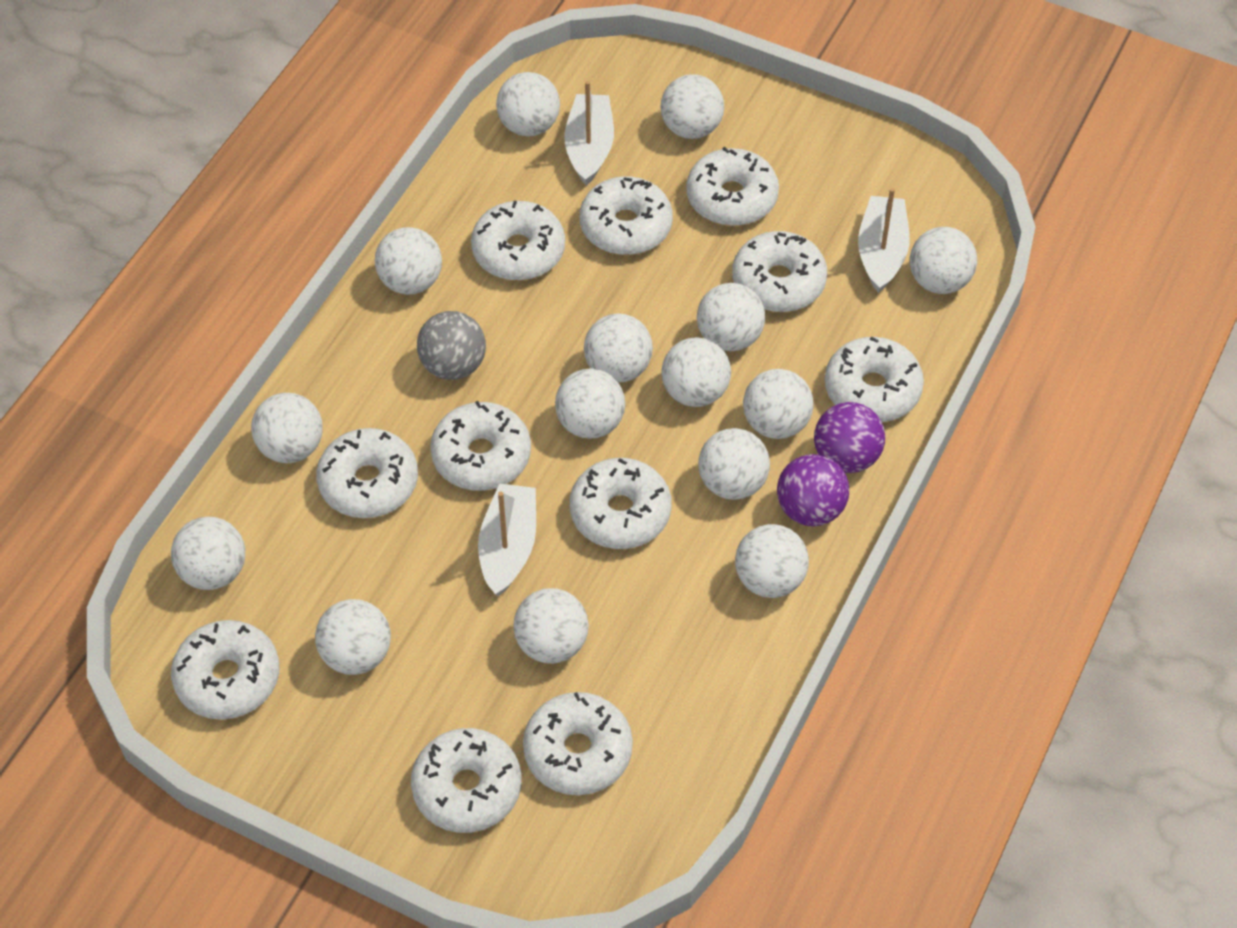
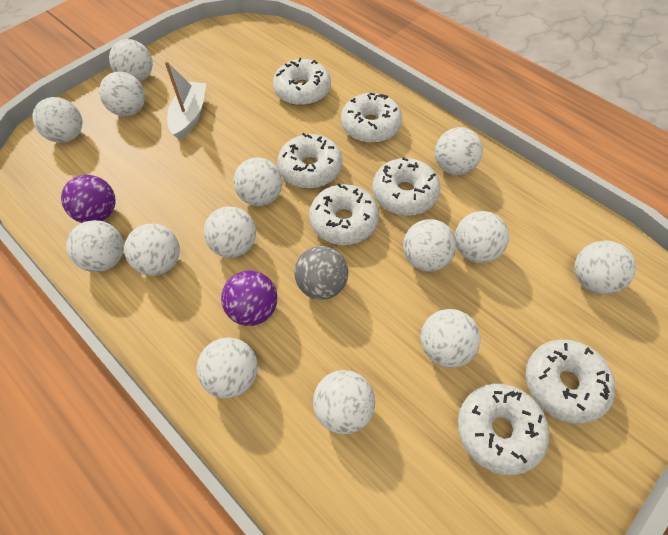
white ball: 15 -> 14
white boat: 3 -> 1
white donut: 11 -> 7

